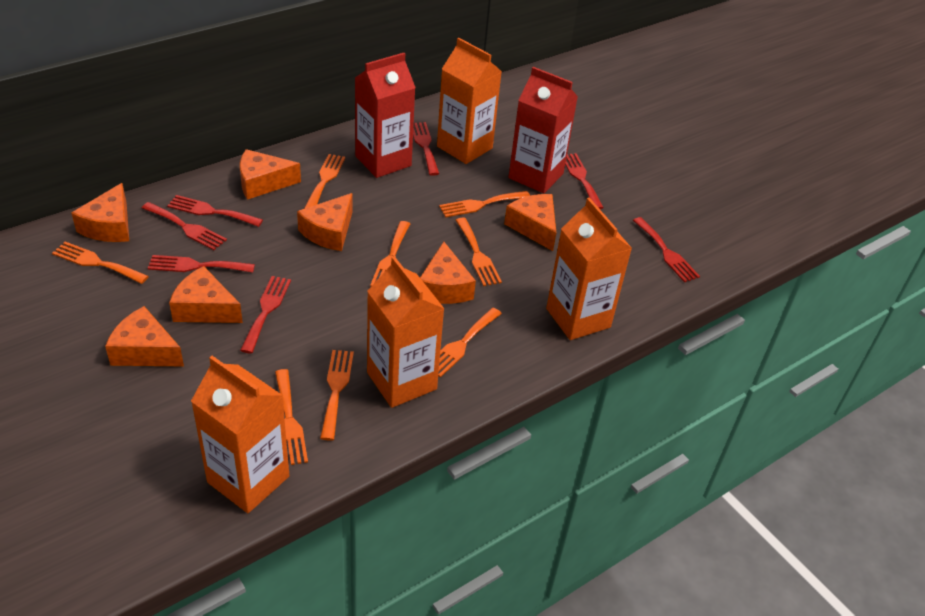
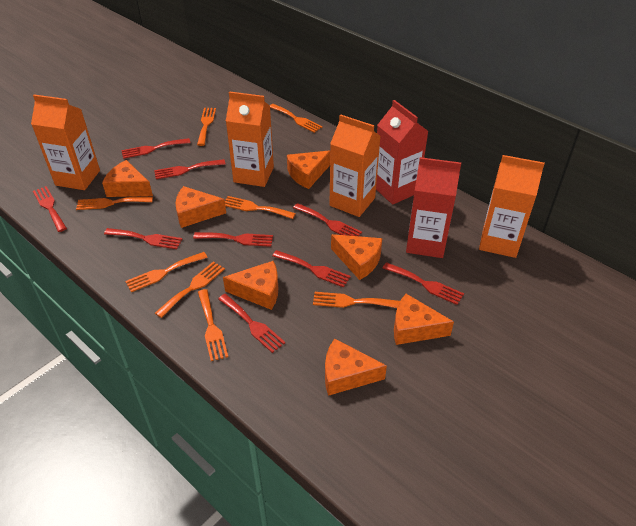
red fork: 7 -> 9

